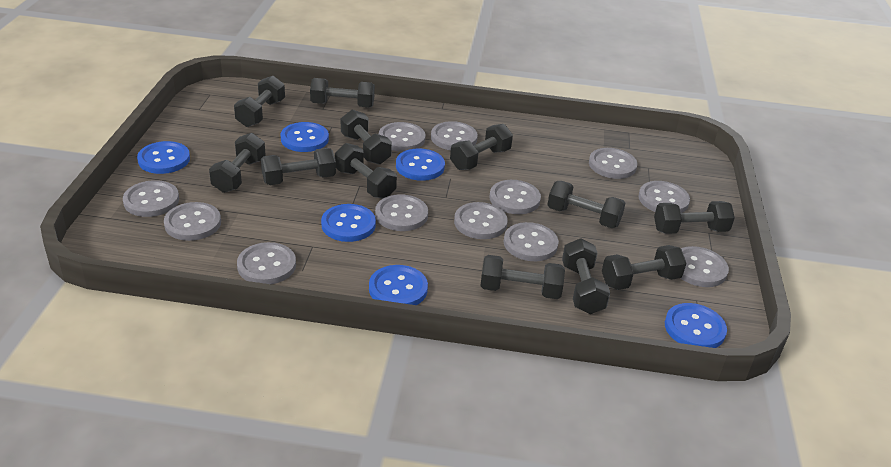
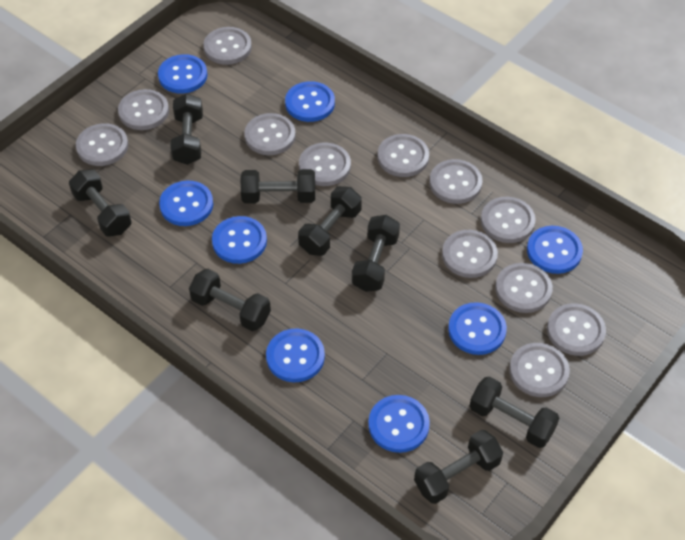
black dumbbell: 12 -> 8
blue button: 6 -> 8

